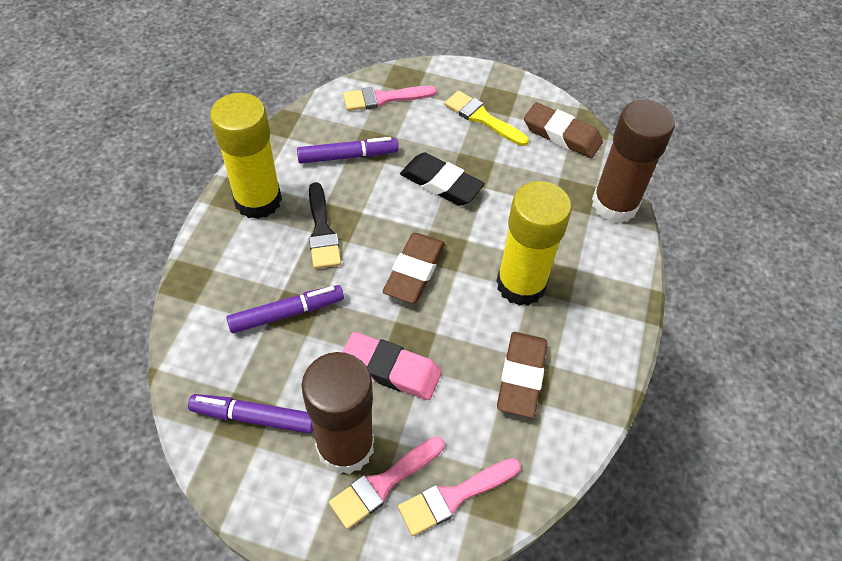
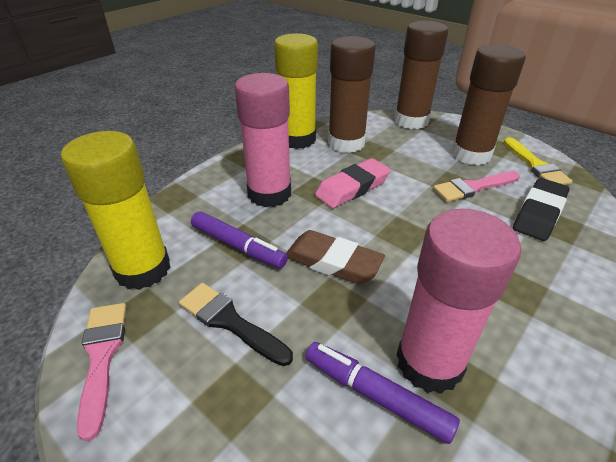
brown eraser: 3 -> 1
brown glue stick: 2 -> 3
pink brush: 3 -> 2
pink glue stick: 0 -> 2
purple marker: 3 -> 2

